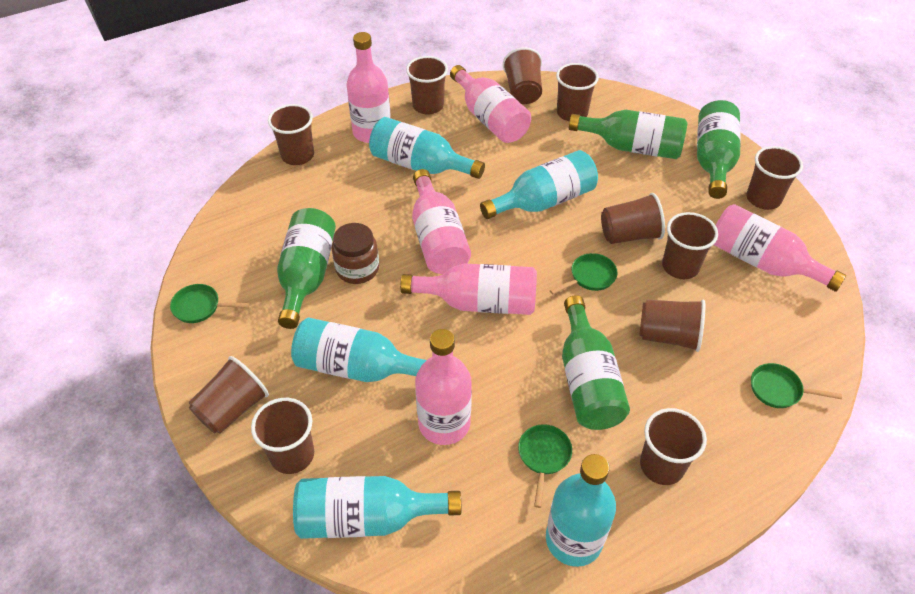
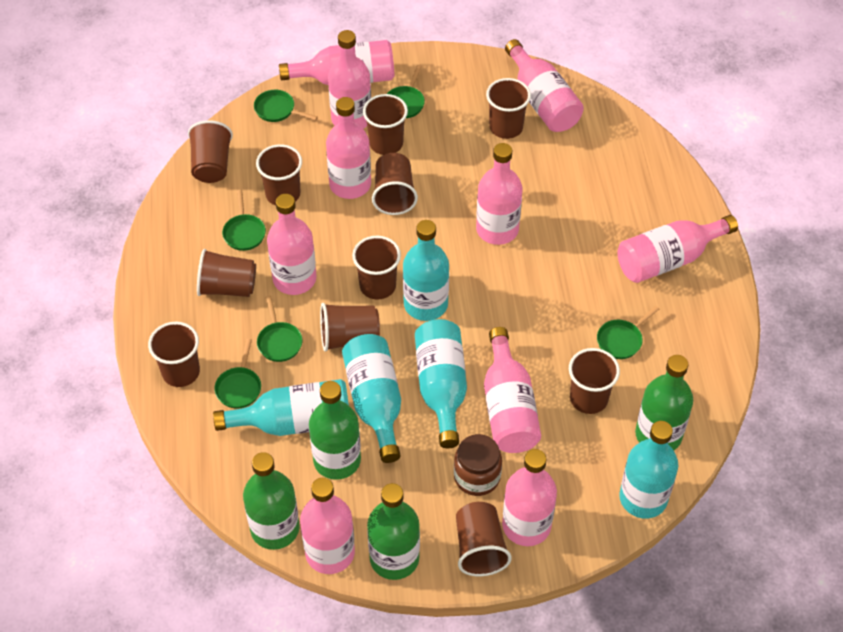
green pan: 4 -> 6
pink bottle: 6 -> 10

